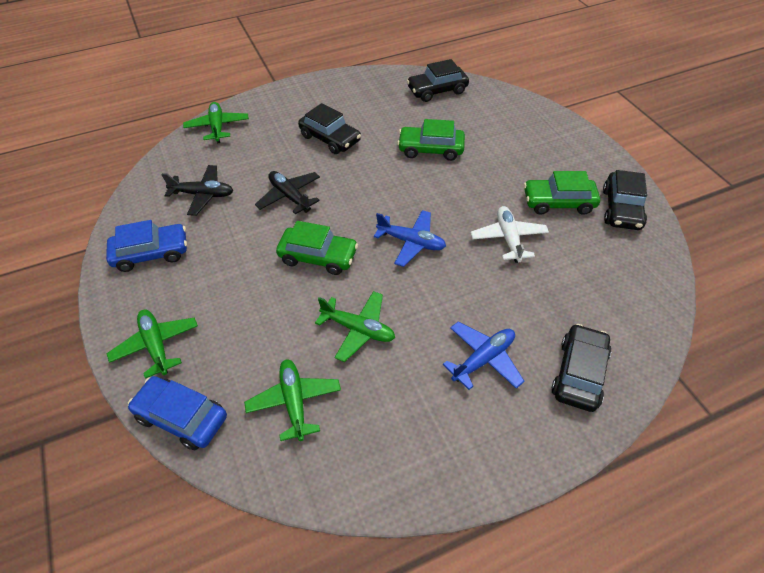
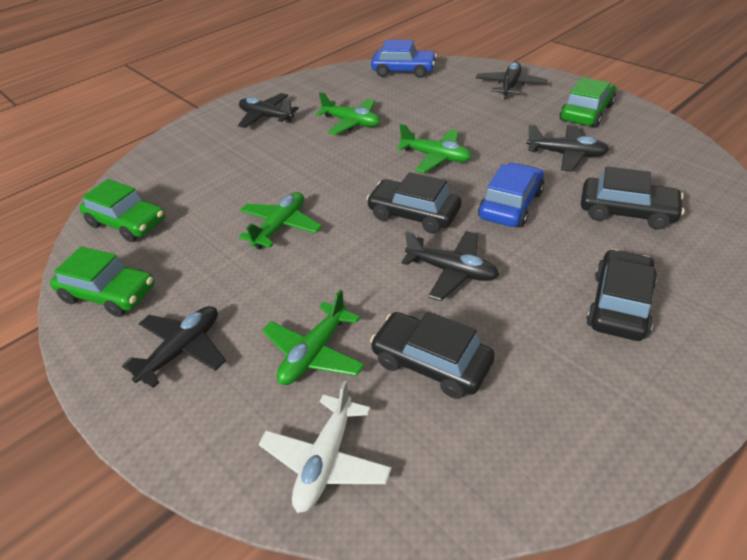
black plane: 2 -> 5
blue plane: 2 -> 0

